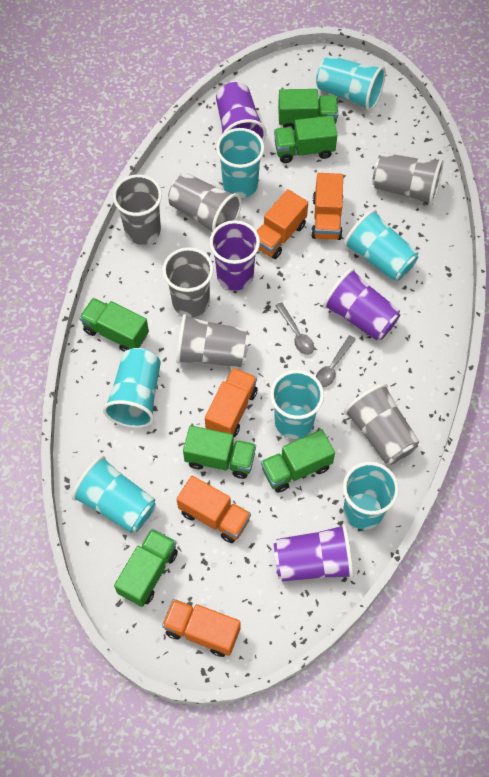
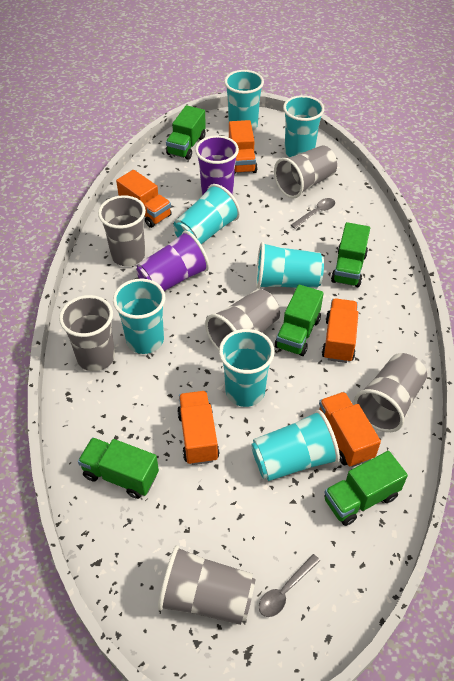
green truck: 6 -> 5
purple cup: 4 -> 2

